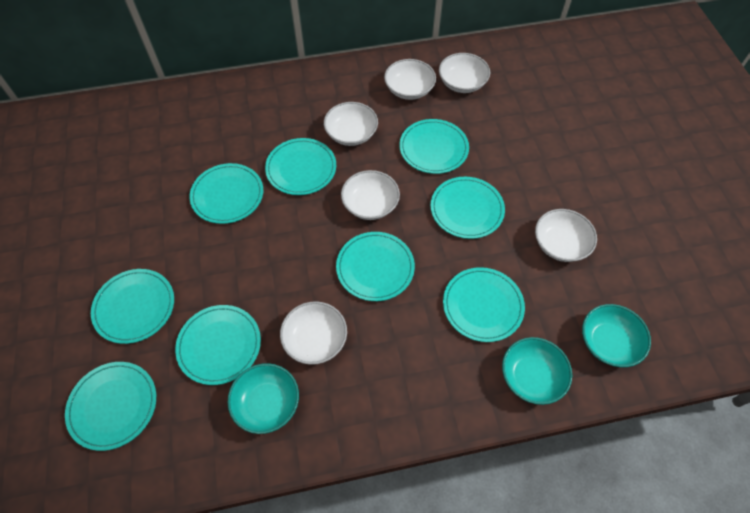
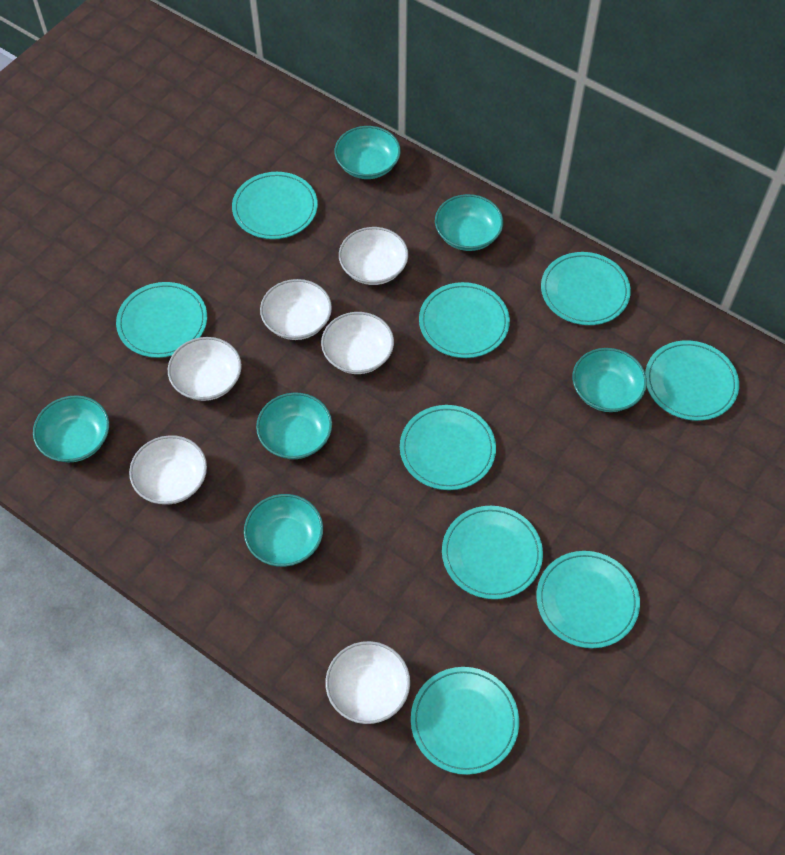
turquoise bowl: 3 -> 6

